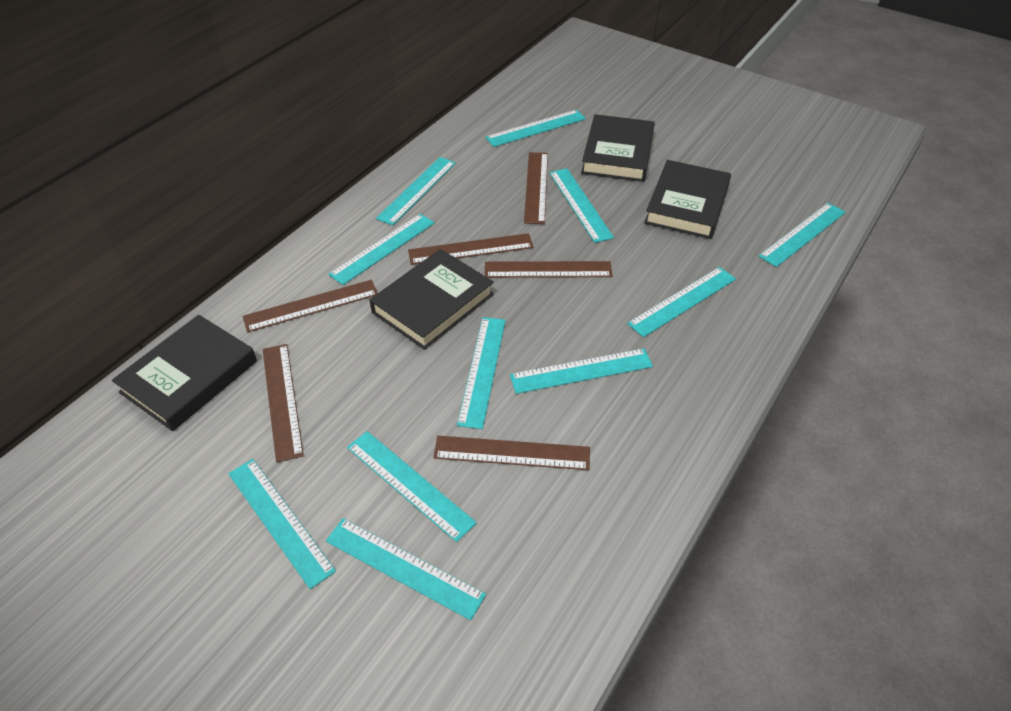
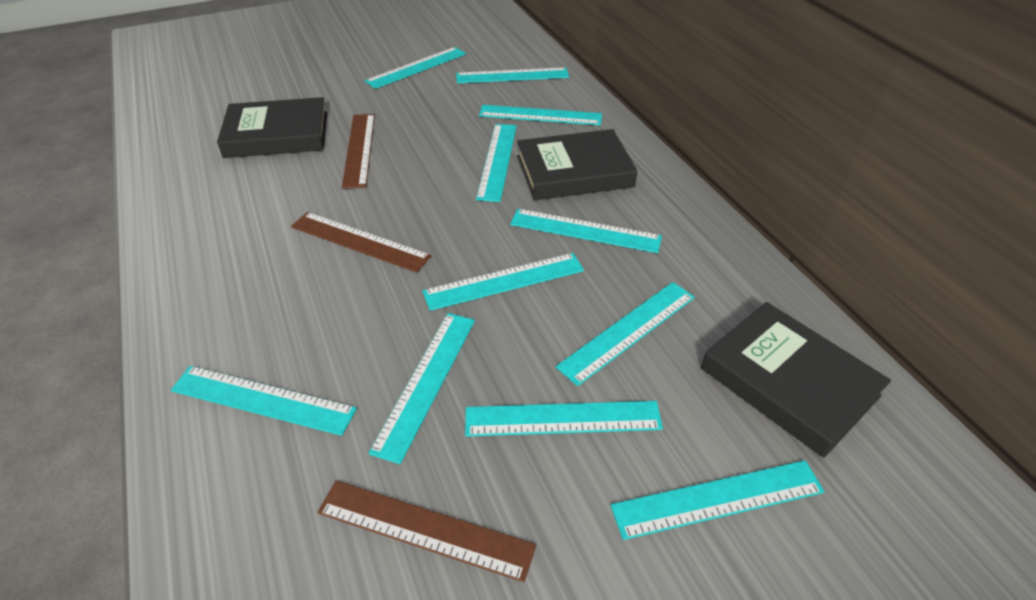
black book: 4 -> 3
brown ruler: 6 -> 3

